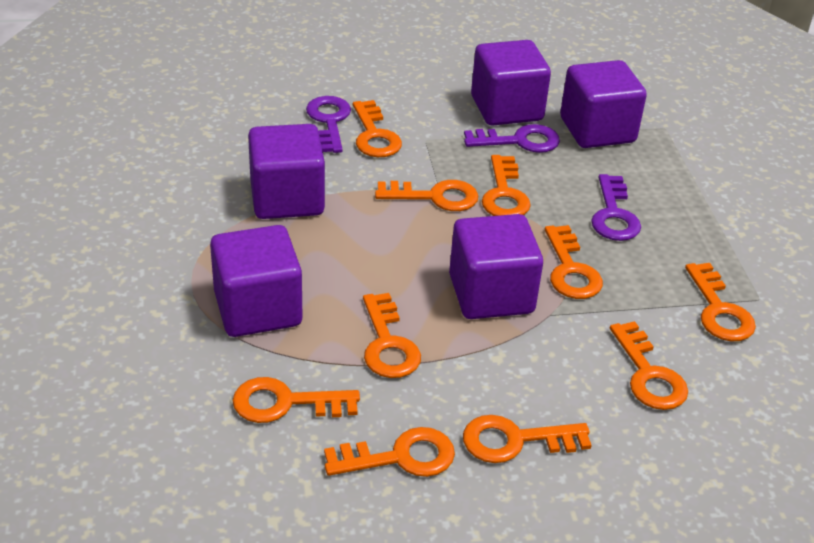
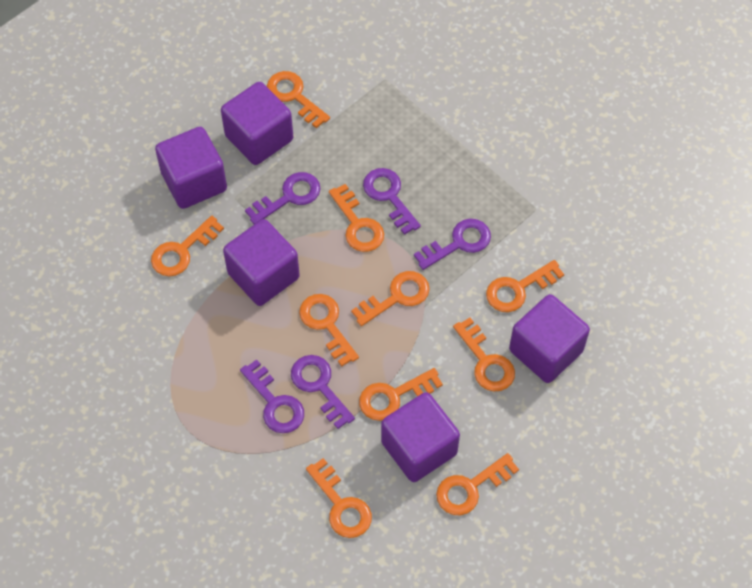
purple key: 3 -> 5

